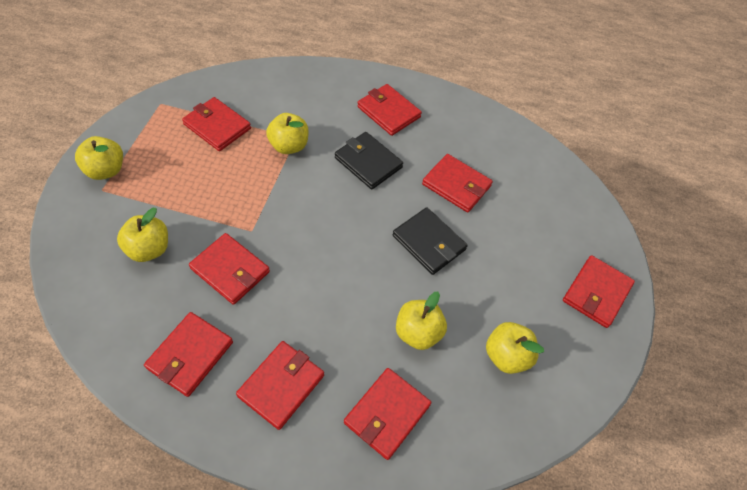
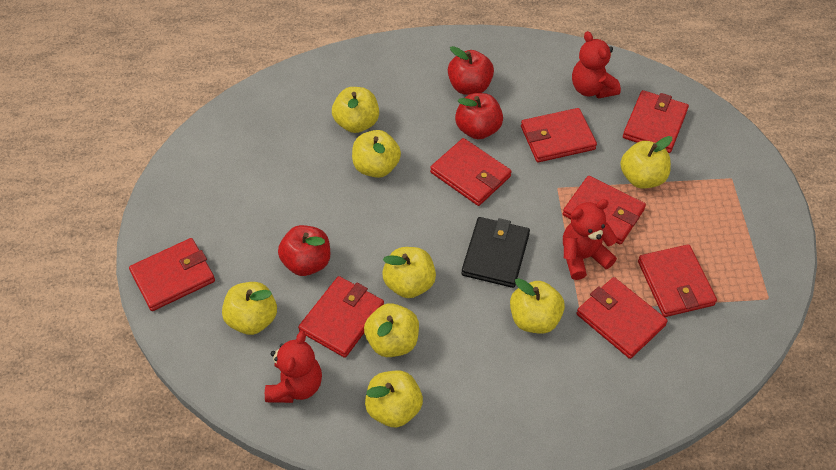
black wallet: 2 -> 1
red apple: 0 -> 3
red teddy bear: 0 -> 3
yellow apple: 5 -> 8

